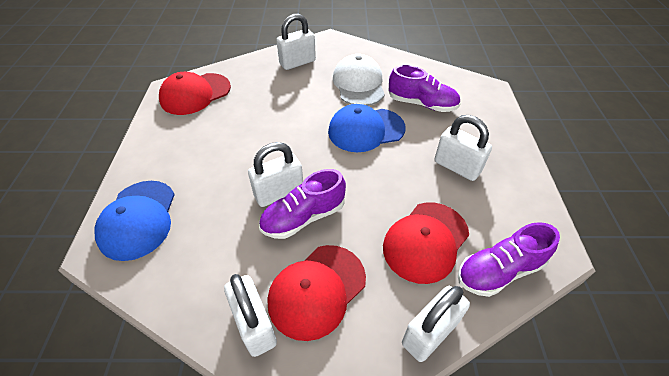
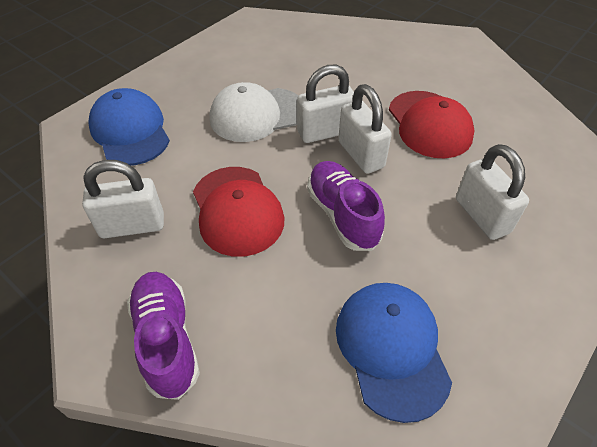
purple shoe: 3 -> 2
red cap: 3 -> 2
white padlock: 5 -> 4

